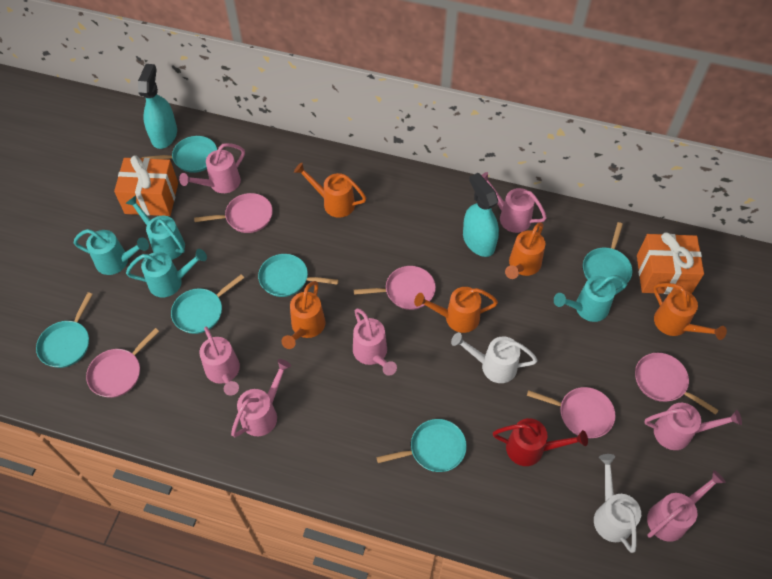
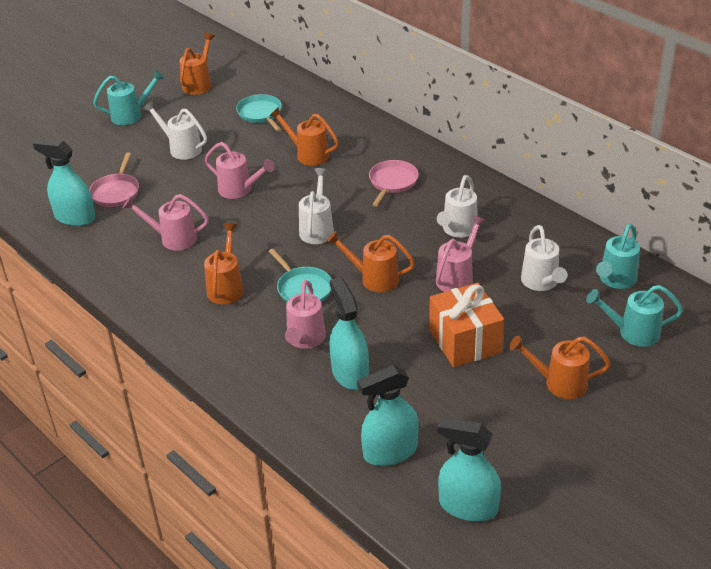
orange gift: 2 -> 1
pink pan: 5 -> 2
pink watering can: 7 -> 4
red watering can: 1 -> 0
turquoise pan: 6 -> 2
turquoise spray bottle: 2 -> 4
turquoise watering can: 4 -> 3
white watering can: 2 -> 4

